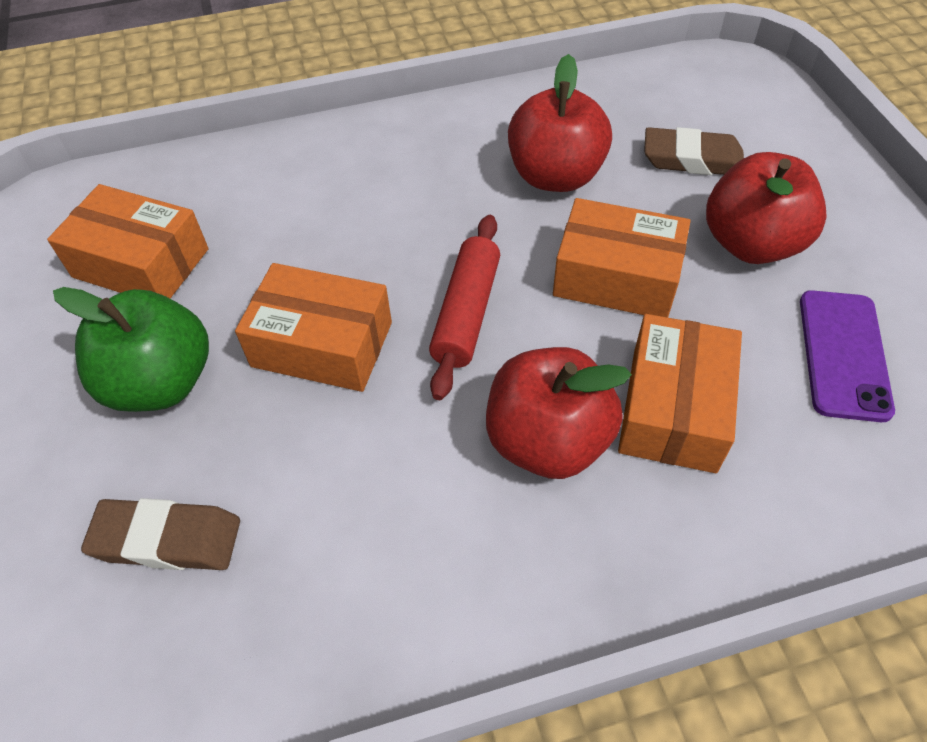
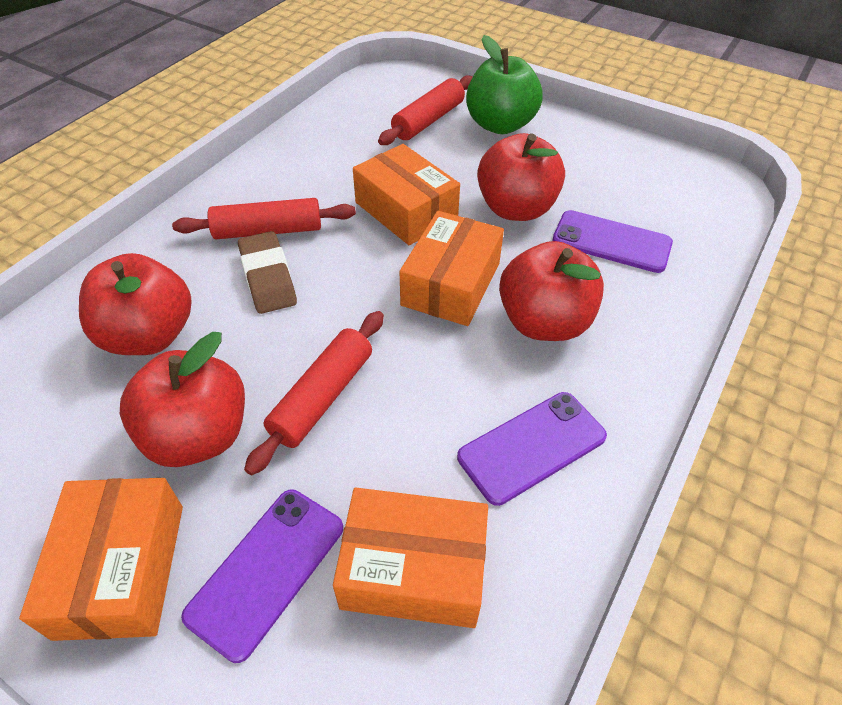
brown eraser: 2 -> 1
purple phone: 1 -> 3
red apple: 3 -> 4
red rolling pin: 1 -> 3

